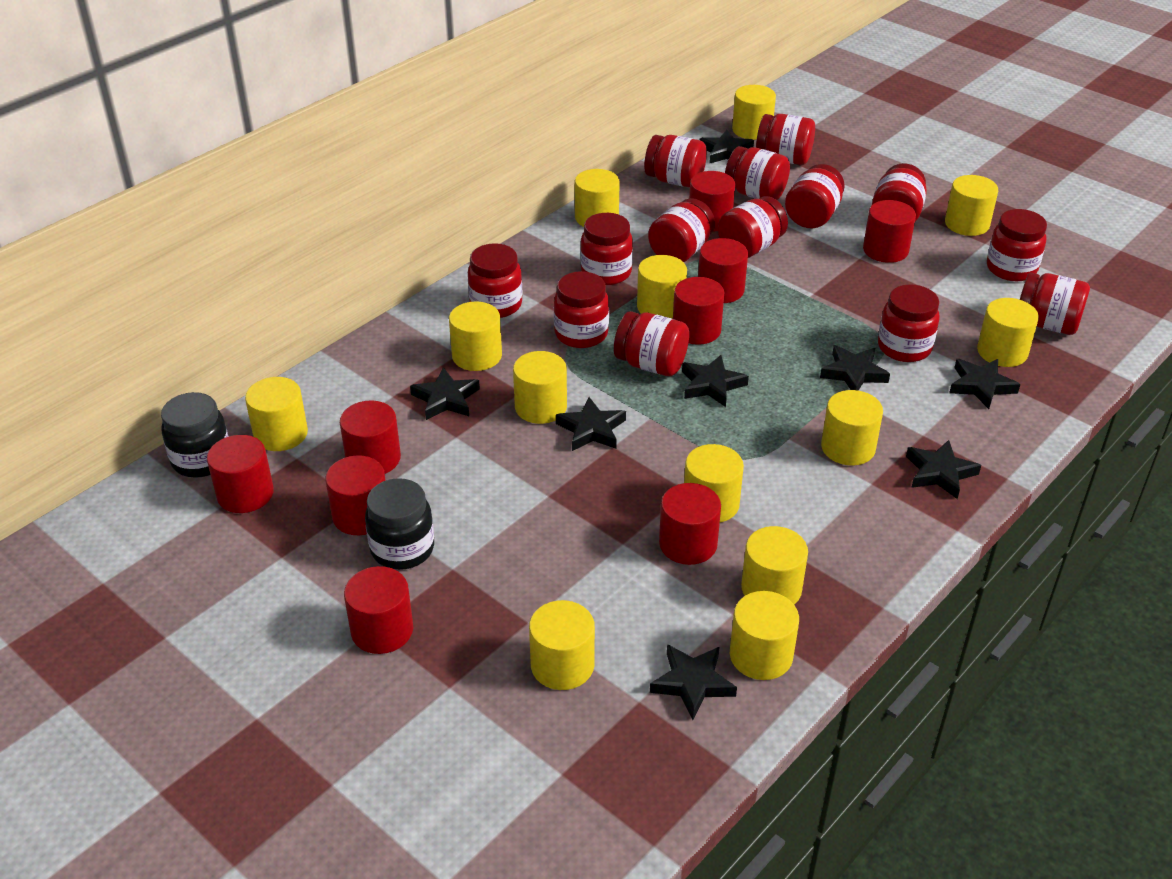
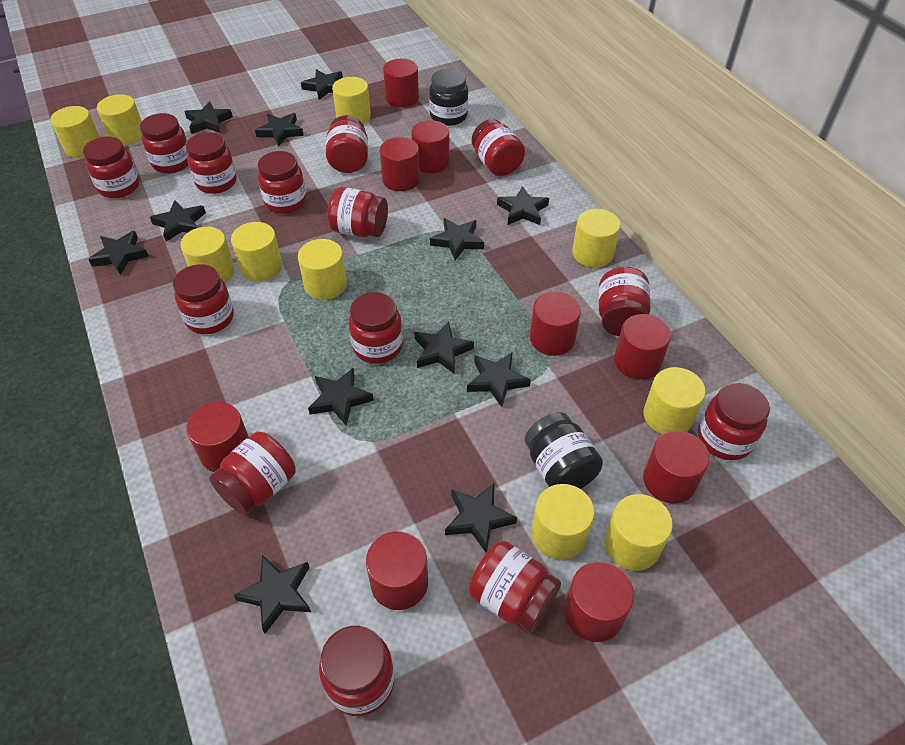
black star: 8 -> 12
yellow cylinder: 13 -> 10

